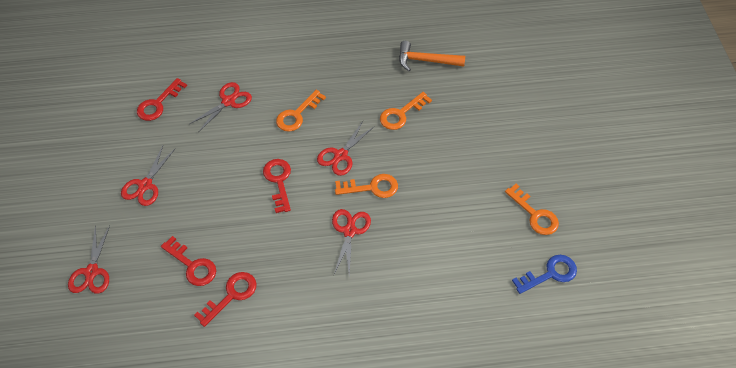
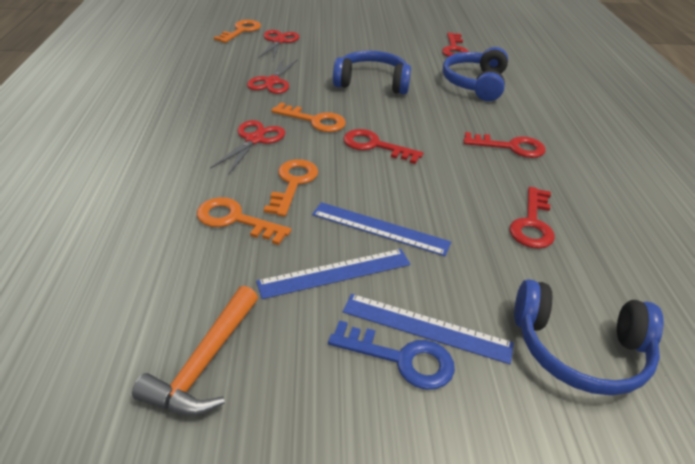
blue headphones: 0 -> 3
blue ruler: 0 -> 3
red scissors: 5 -> 3

